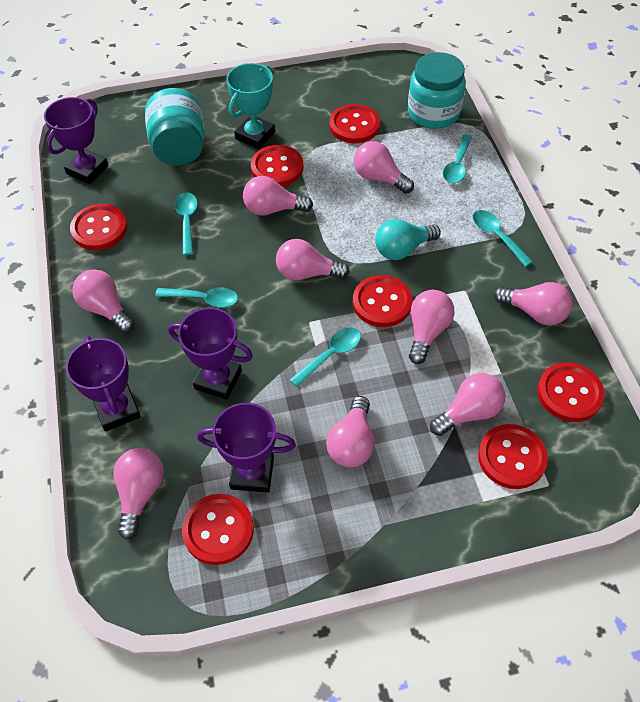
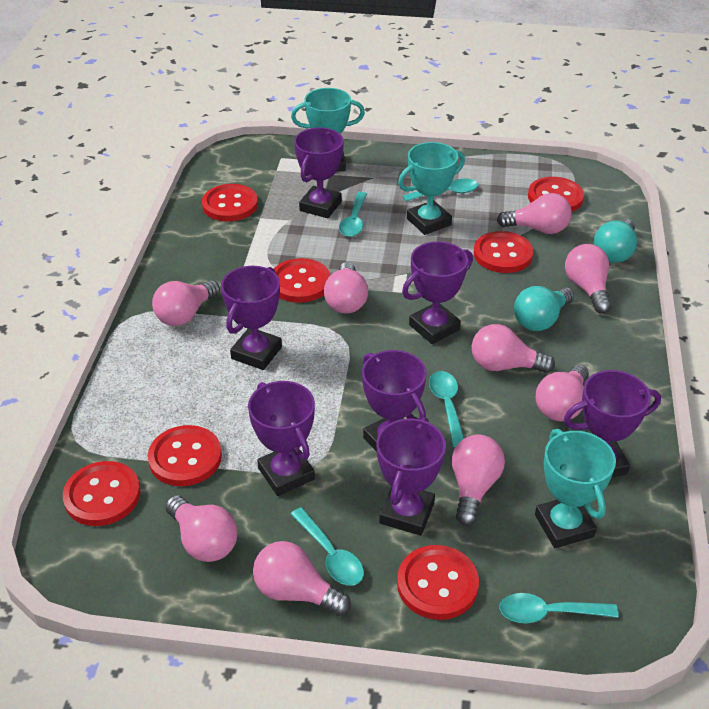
purple trophy: 4 -> 7
turquoise jar: 2 -> 0
turquoise light bulb: 1 -> 2
turquoise trophy: 1 -> 3

